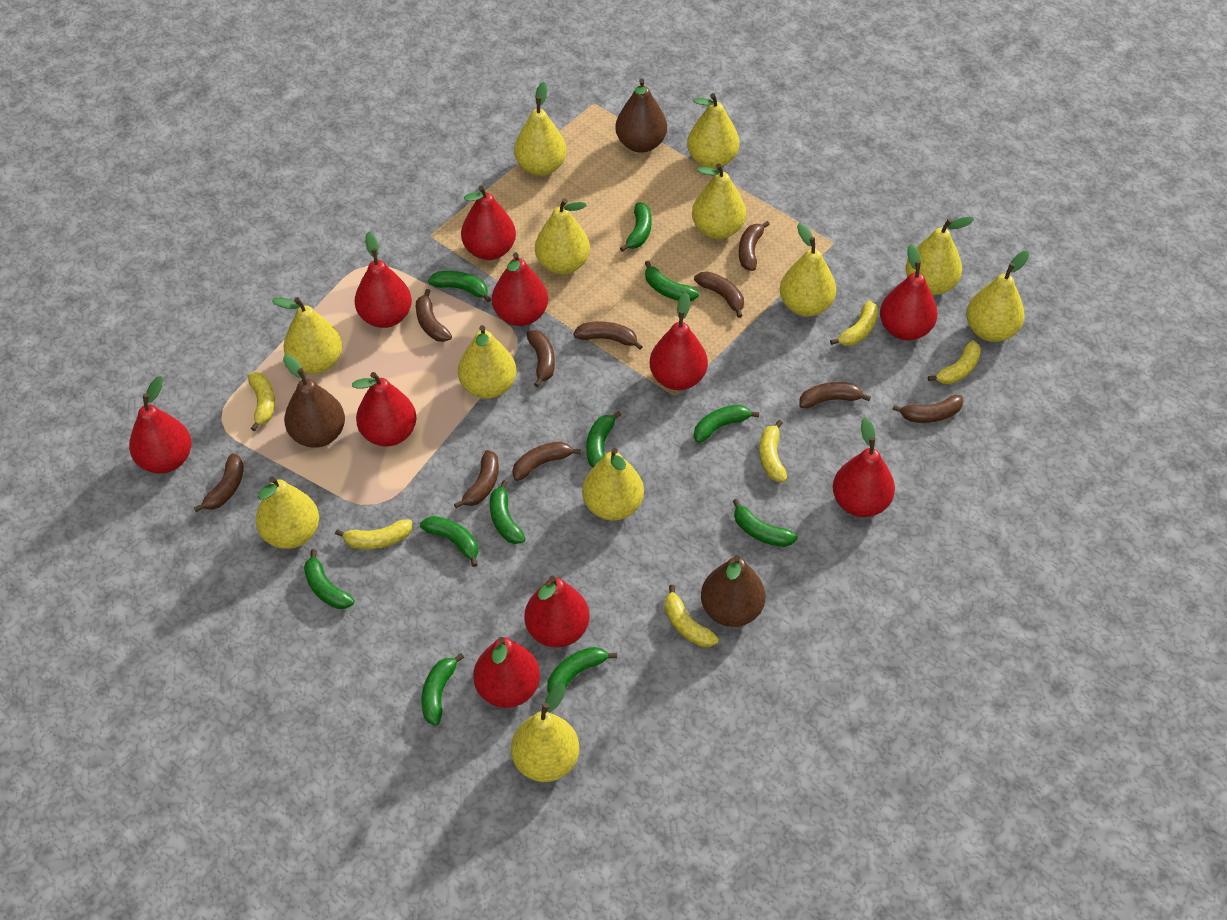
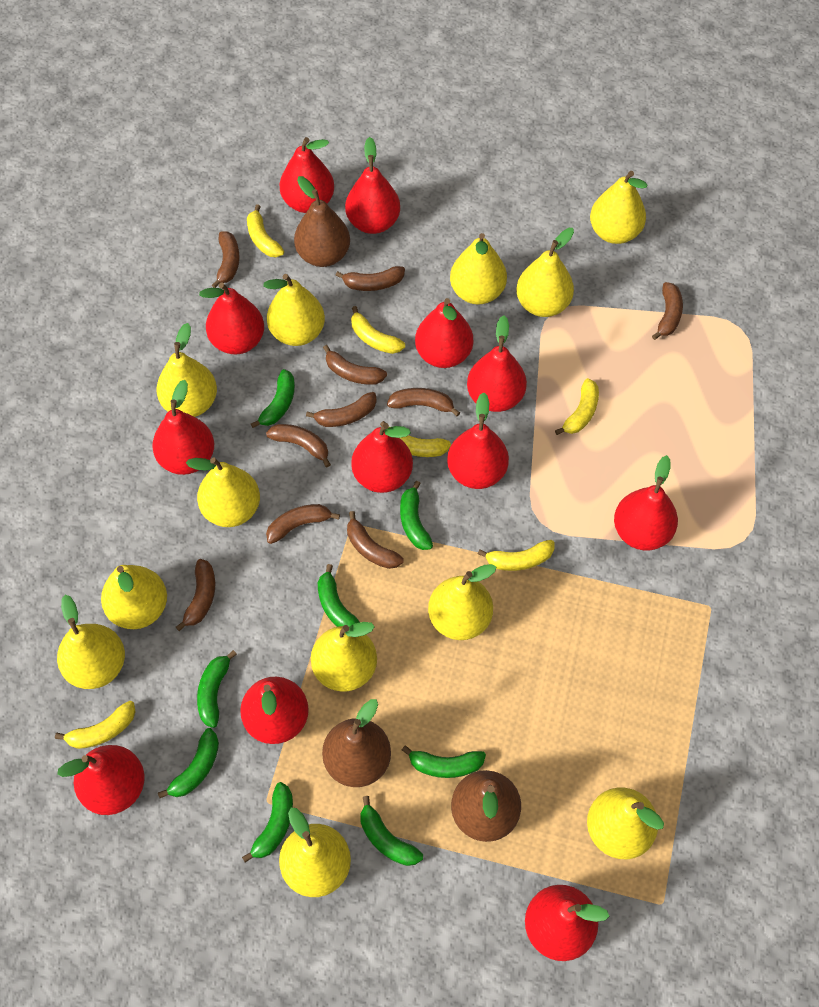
green banana: 11 -> 8
red pear: 10 -> 12

